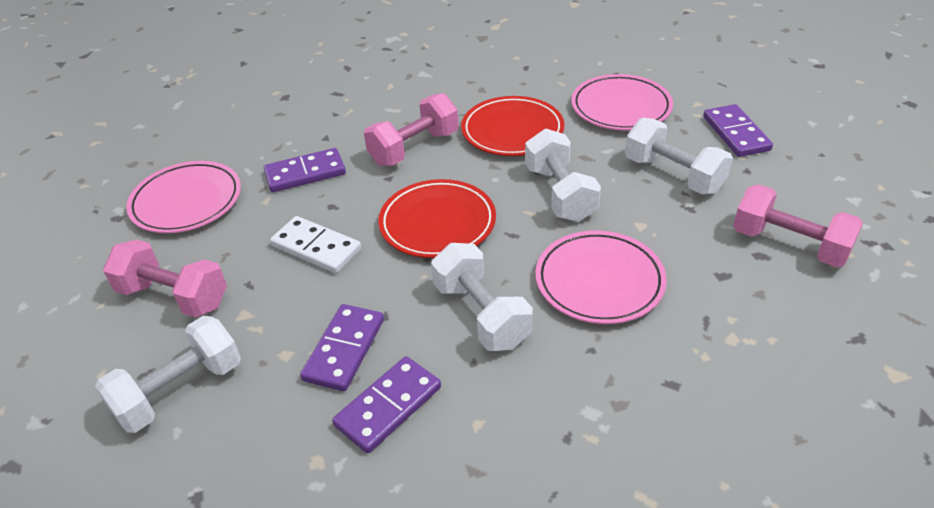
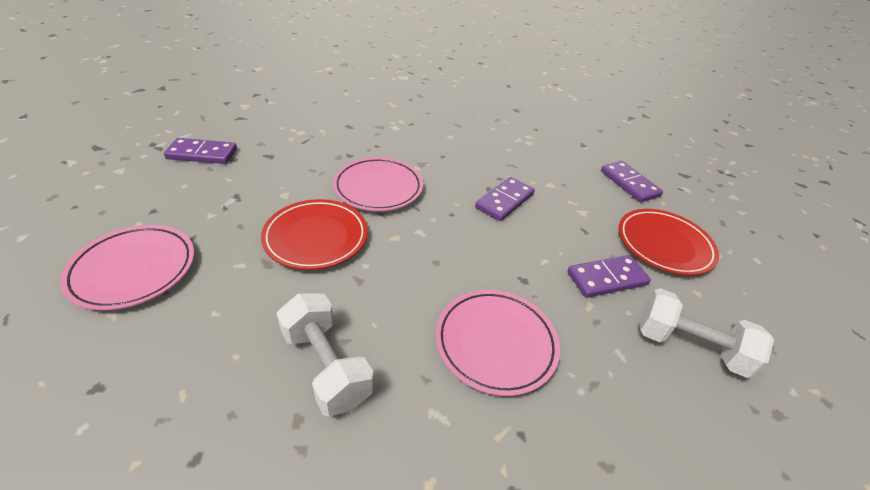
pink dumbbell: 3 -> 0
white domino: 1 -> 0
white dumbbell: 4 -> 2

